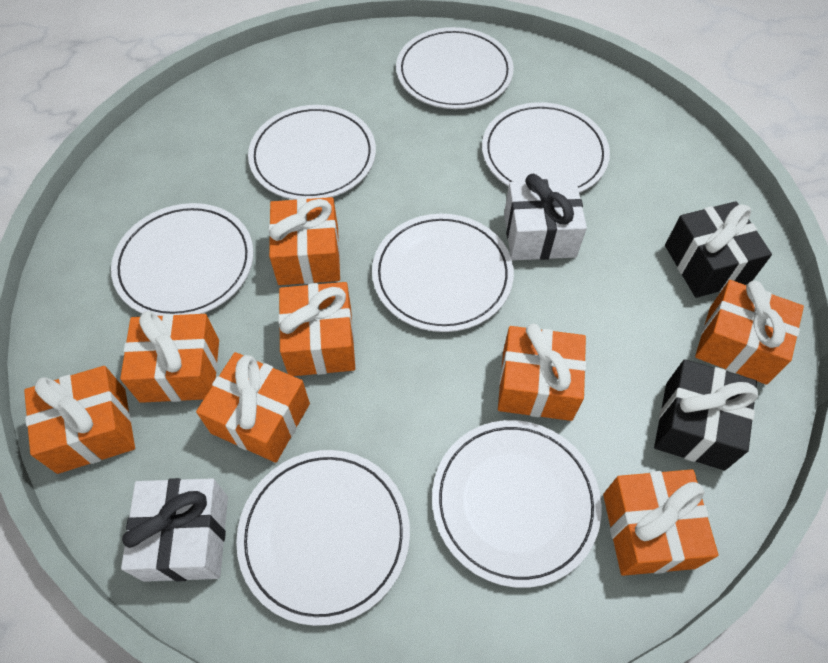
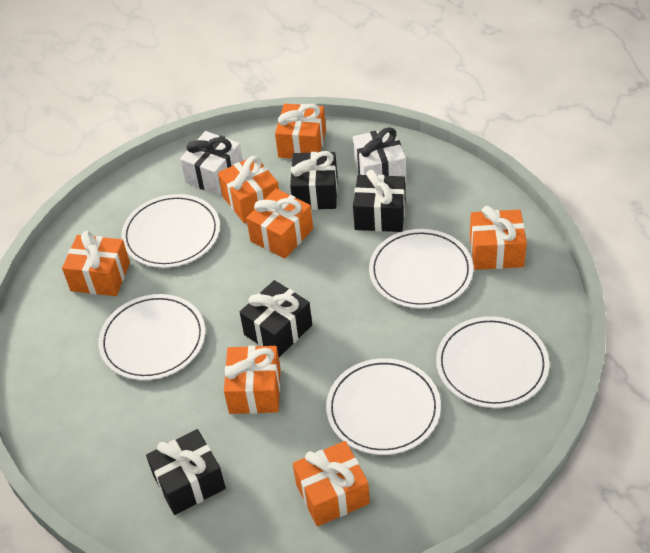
black gift: 2 -> 4
orange gift: 8 -> 7
white plate: 7 -> 5

